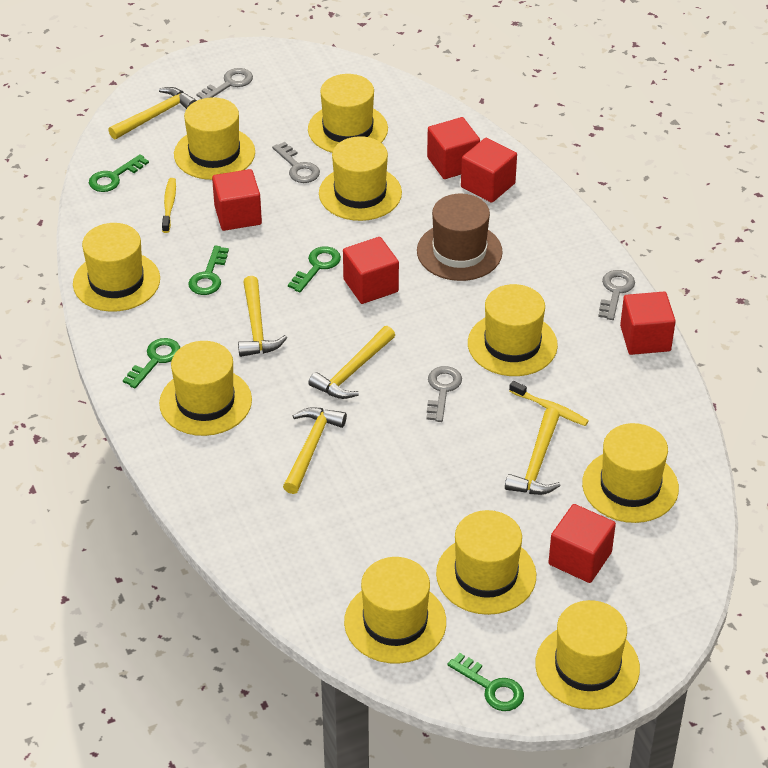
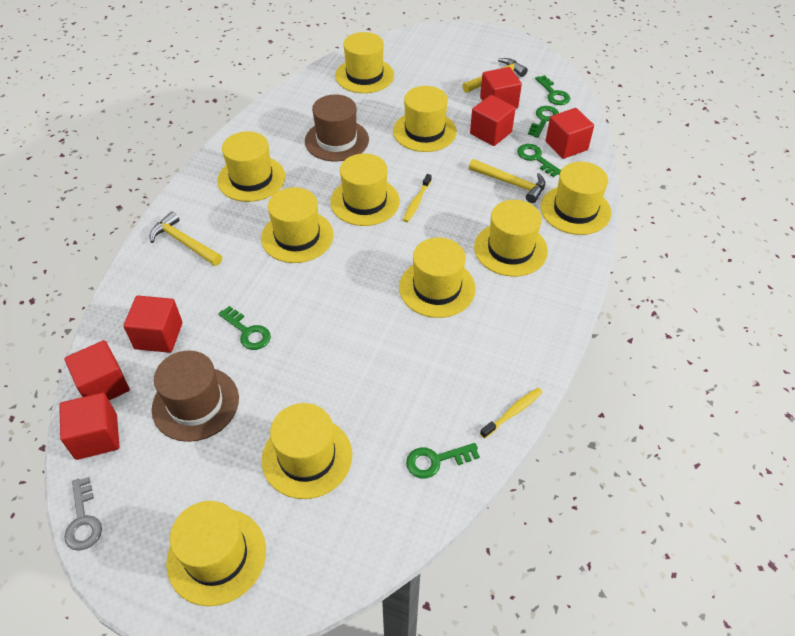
brown hat: 1 -> 2
grey key: 4 -> 1
yellow hammer: 5 -> 3

